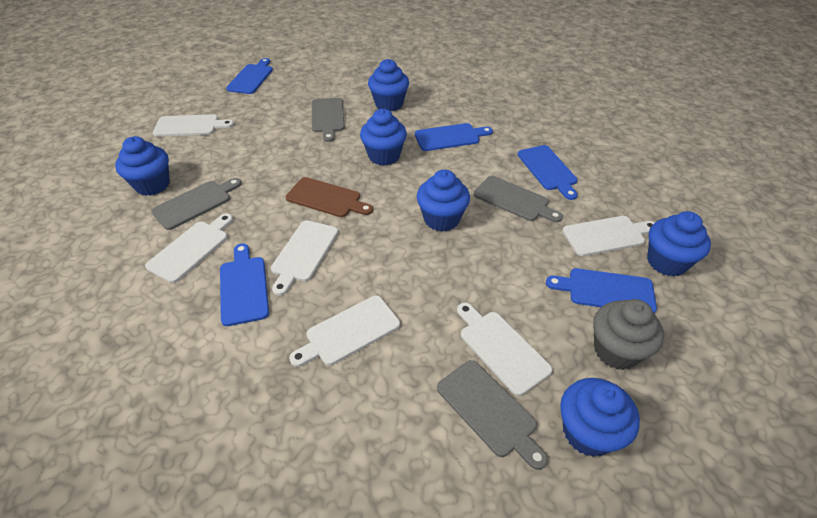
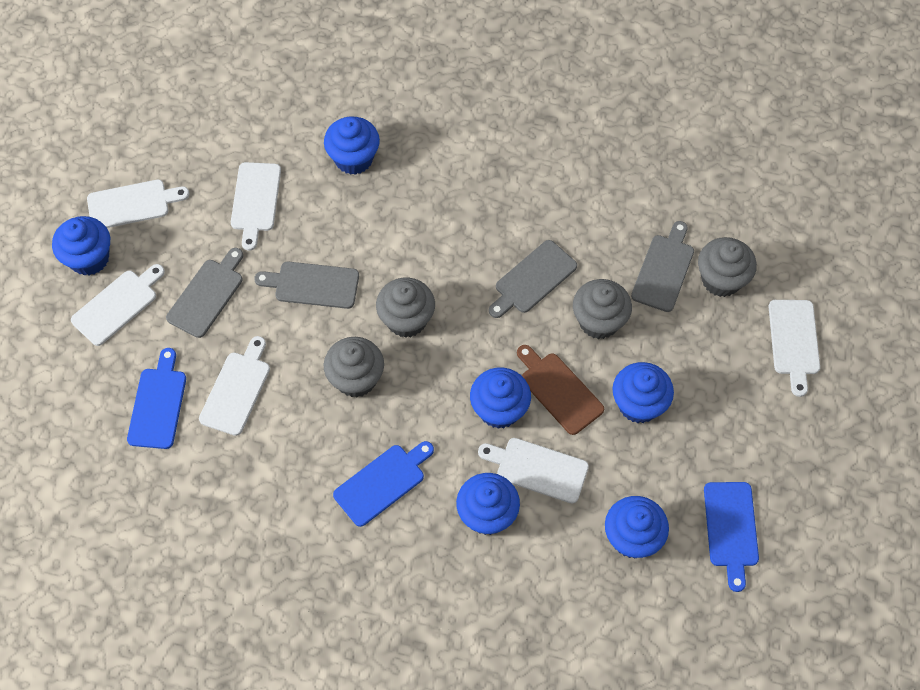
blue cutting board: 5 -> 3
grey cupcake: 1 -> 4

